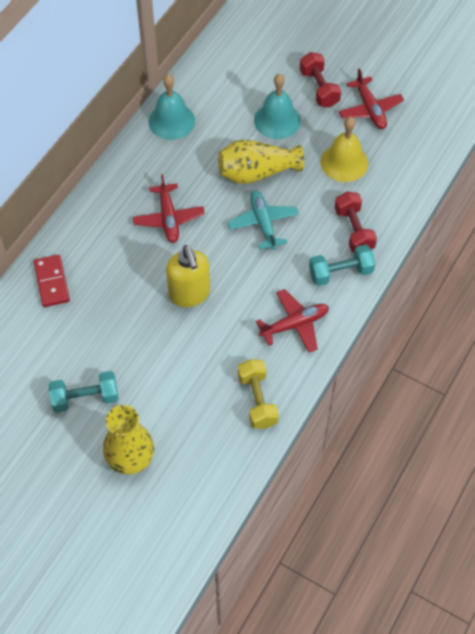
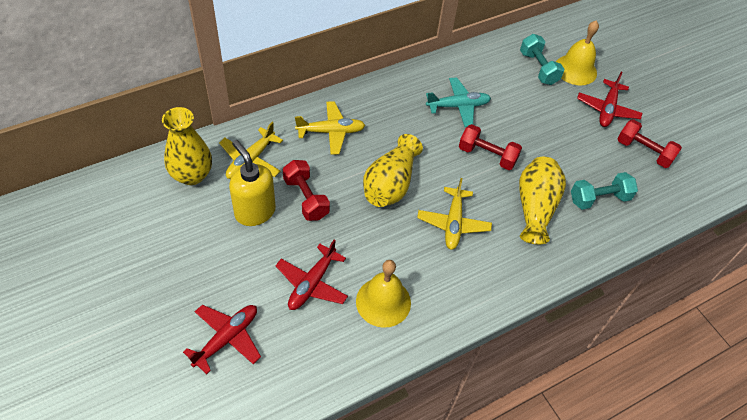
red domino: 1 -> 0
red dumbbell: 2 -> 3
turquoise bell: 2 -> 0
yellow bell: 1 -> 2
yellow dumbbell: 1 -> 0
yellow plane: 0 -> 3
yellow vase: 2 -> 3

